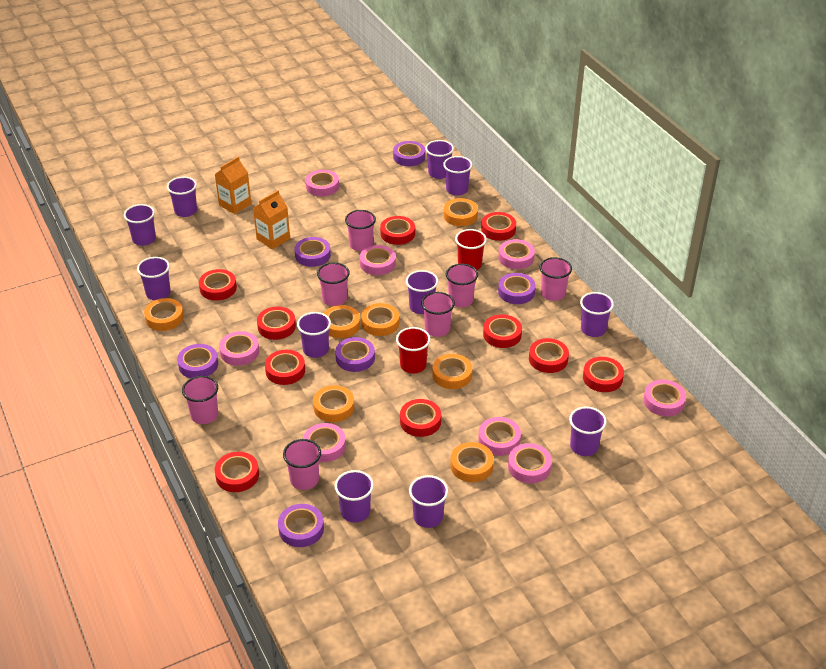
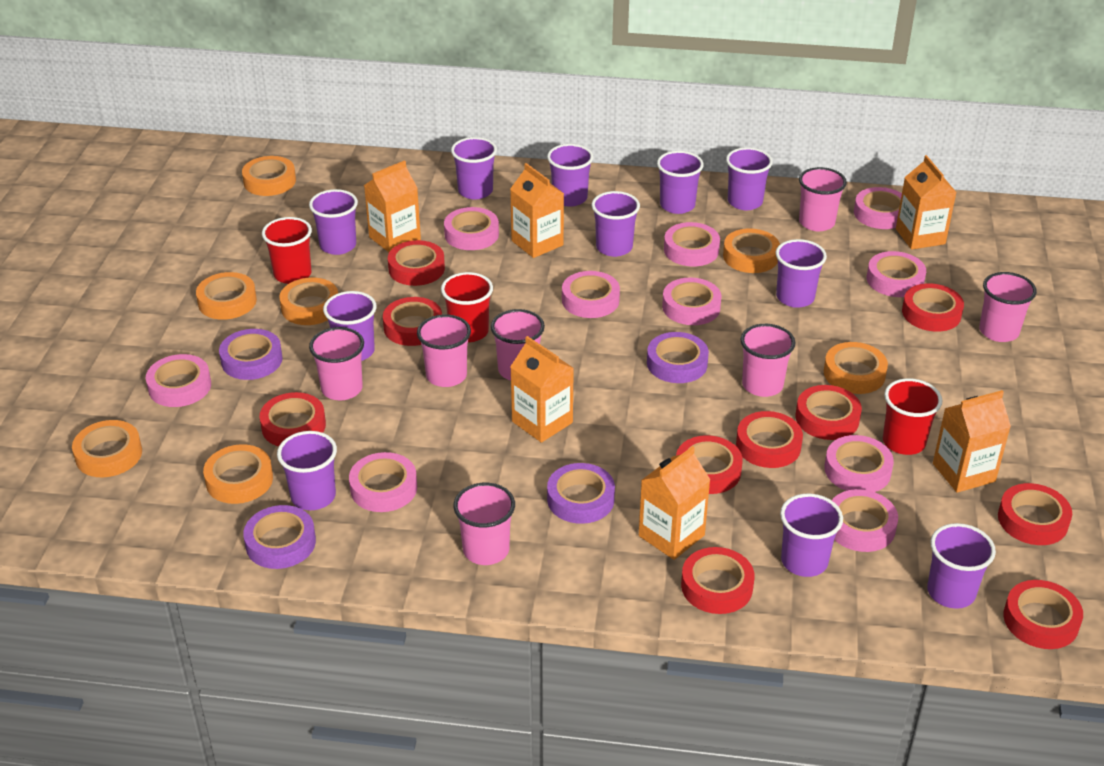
orange carton: 2 -> 6
pink tape: 8 -> 10
purple tape: 6 -> 4
red cup: 2 -> 3

